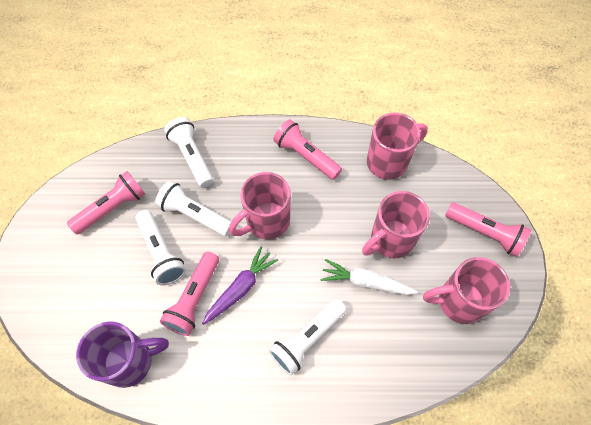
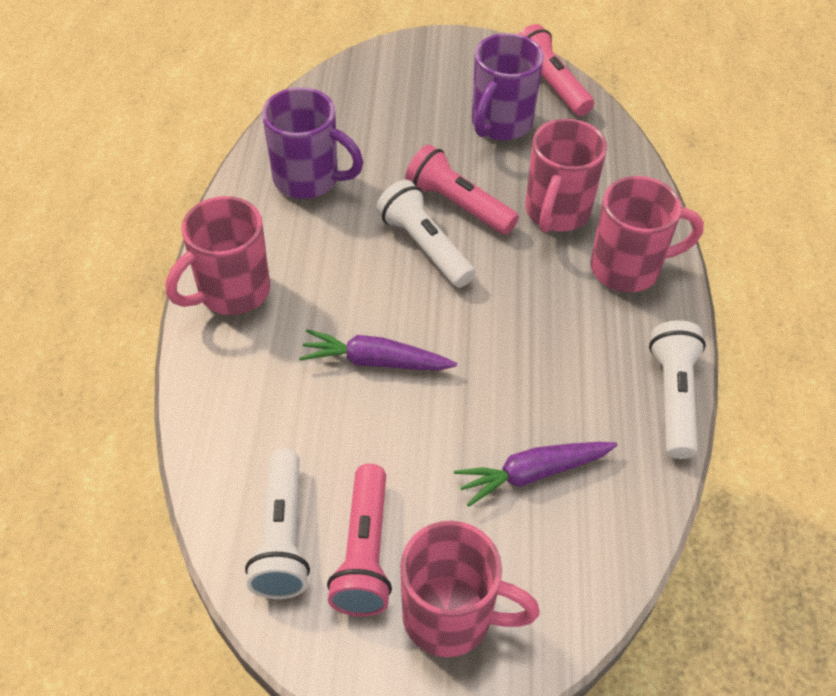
pink flashlight: 4 -> 3
purple carrot: 1 -> 2
purple mug: 1 -> 2
white carrot: 1 -> 0
white flashlight: 4 -> 3

